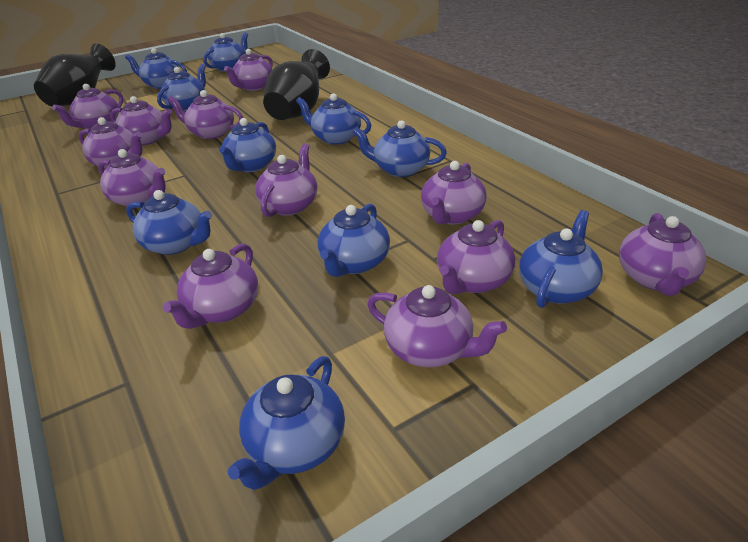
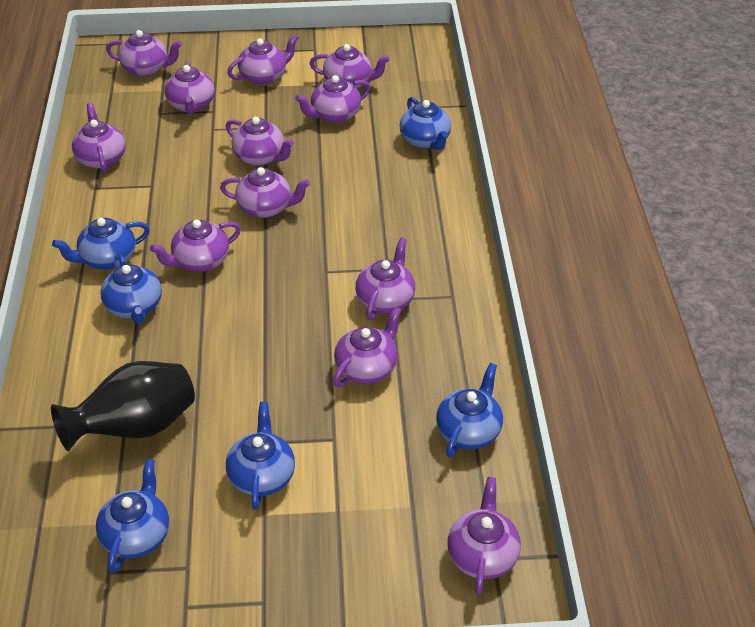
black vase: 2 -> 1
blue teapot: 10 -> 6

